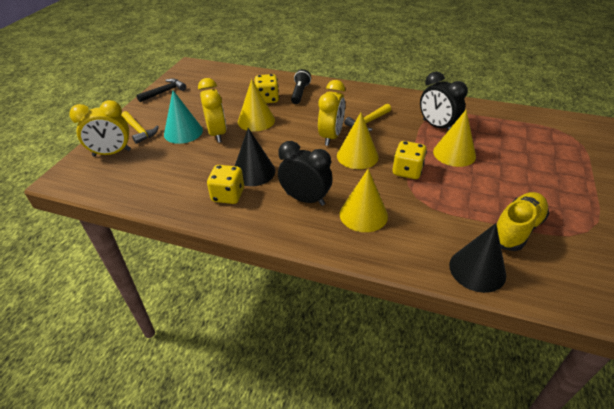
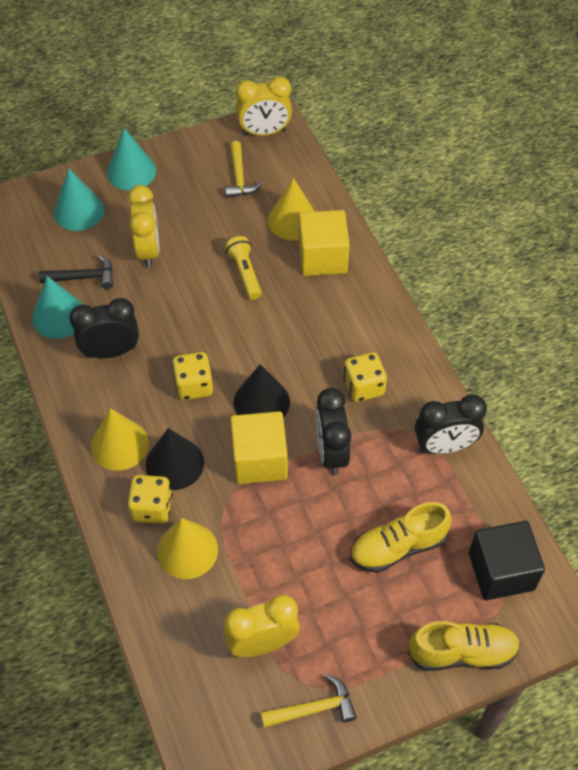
black clock: 2 -> 3
black cube: 0 -> 1
black flashlight: 1 -> 0
turquoise cone: 1 -> 3
yellow cone: 4 -> 3
yellow cube: 0 -> 2
yellow flashlight: 0 -> 1
yellow shoe: 1 -> 2

